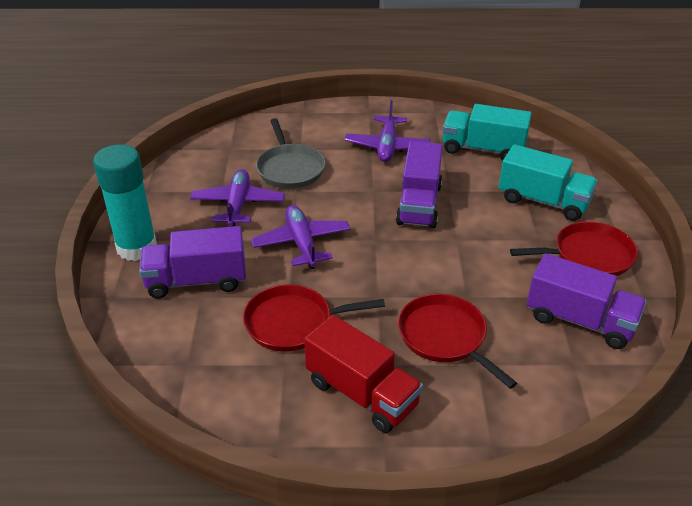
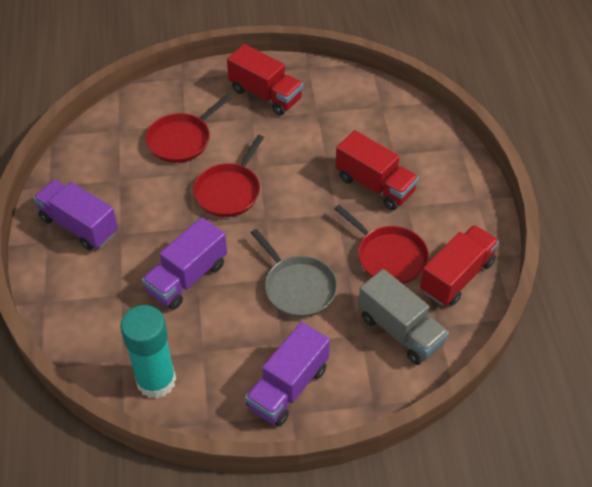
grey truck: 0 -> 1
purple plane: 3 -> 0
red truck: 1 -> 3
turquoise truck: 2 -> 0

